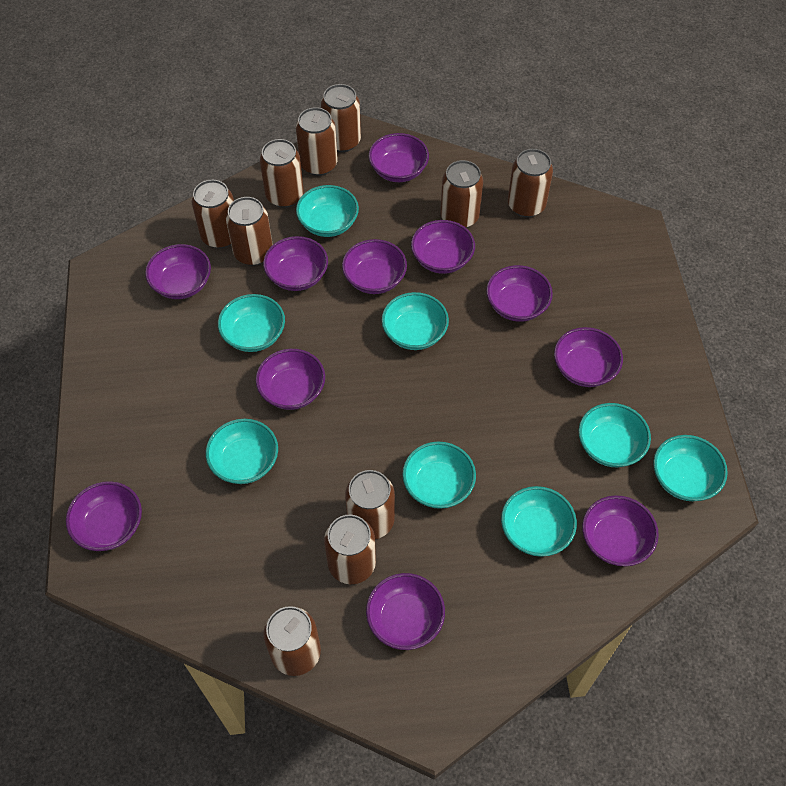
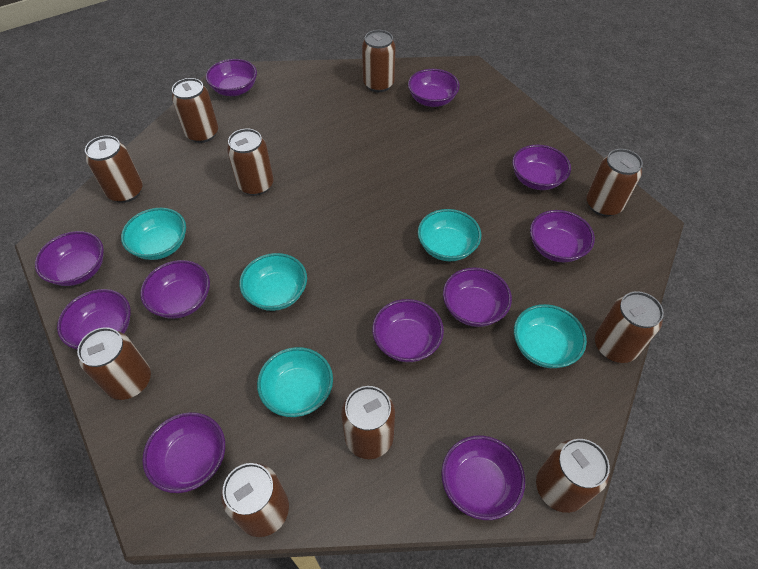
turquoise bowl: 8 -> 5

